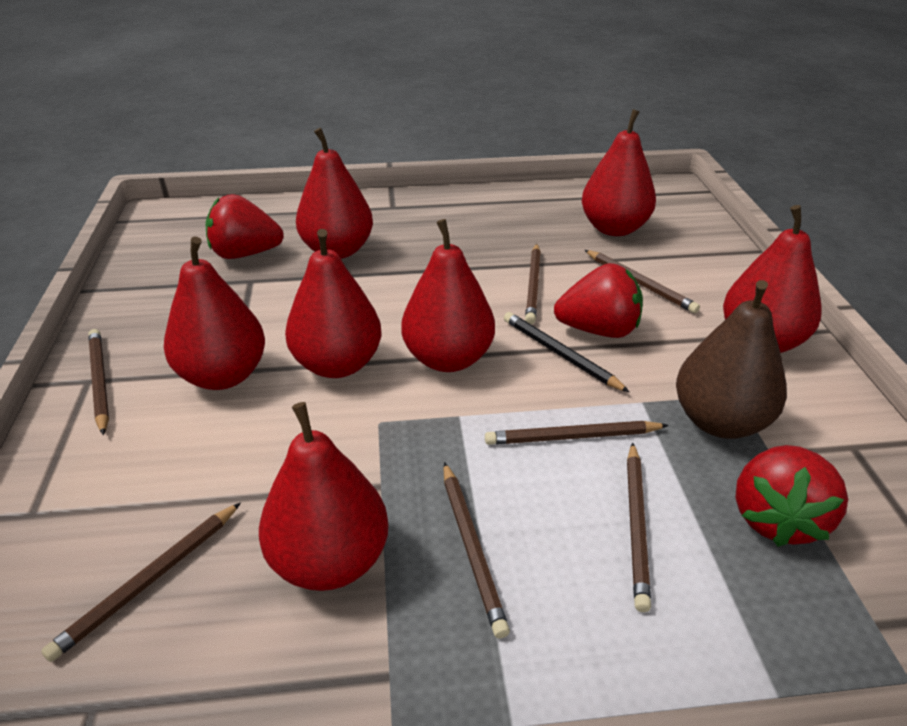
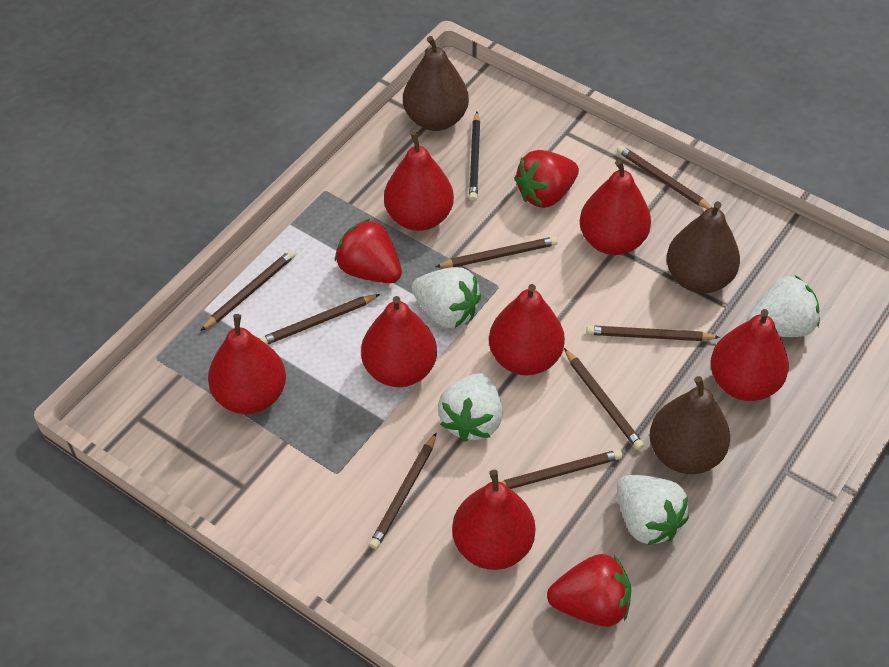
brown pear: 1 -> 3
brown pencil: 7 -> 8
white strawberry: 0 -> 4

